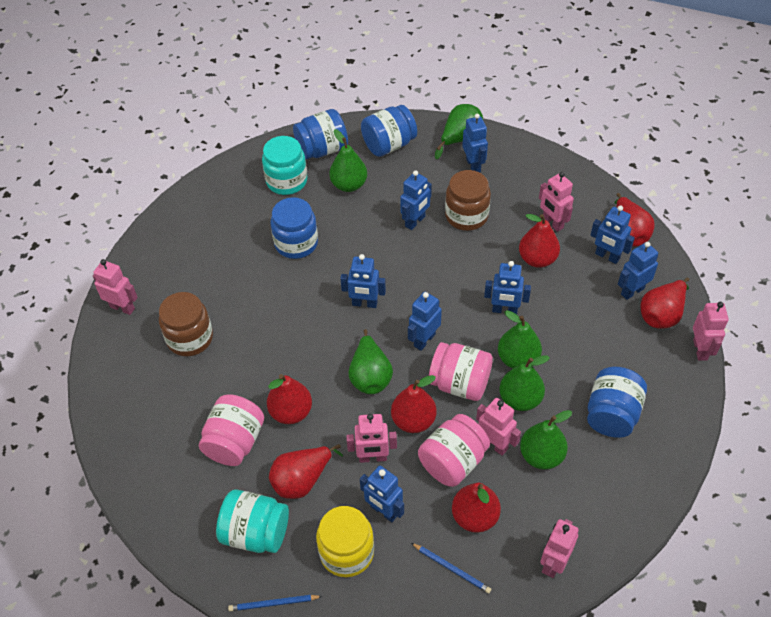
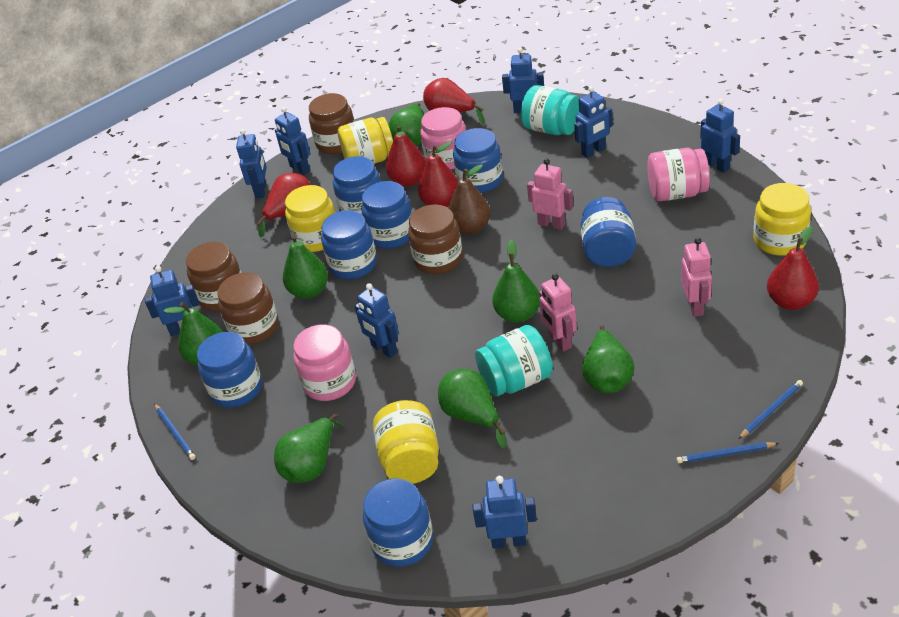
blue jar: 4 -> 7
blue pencil: 2 -> 3
brown jar: 2 -> 4
brown pear: 0 -> 1
green pear: 6 -> 7
pink robot: 6 -> 3
red pear: 7 -> 5
yellow jar: 1 -> 4

